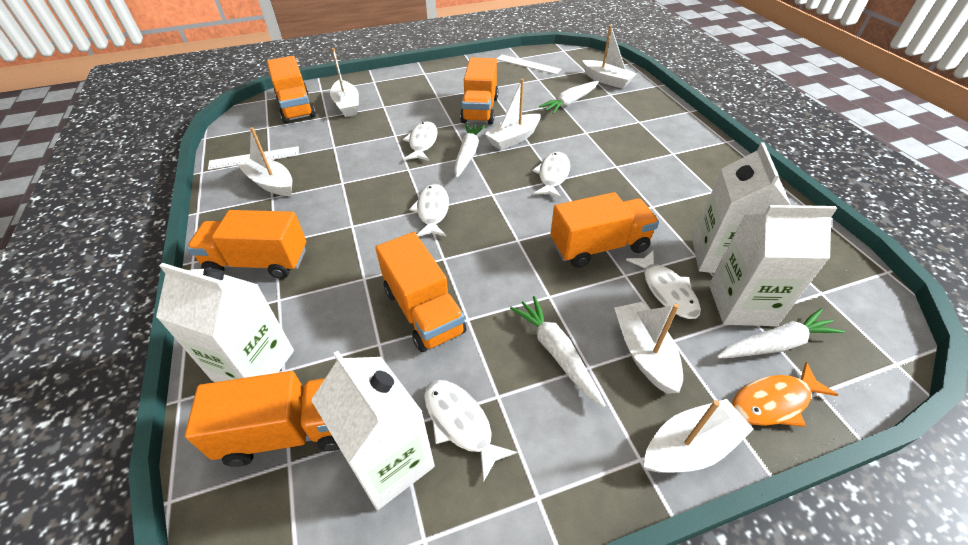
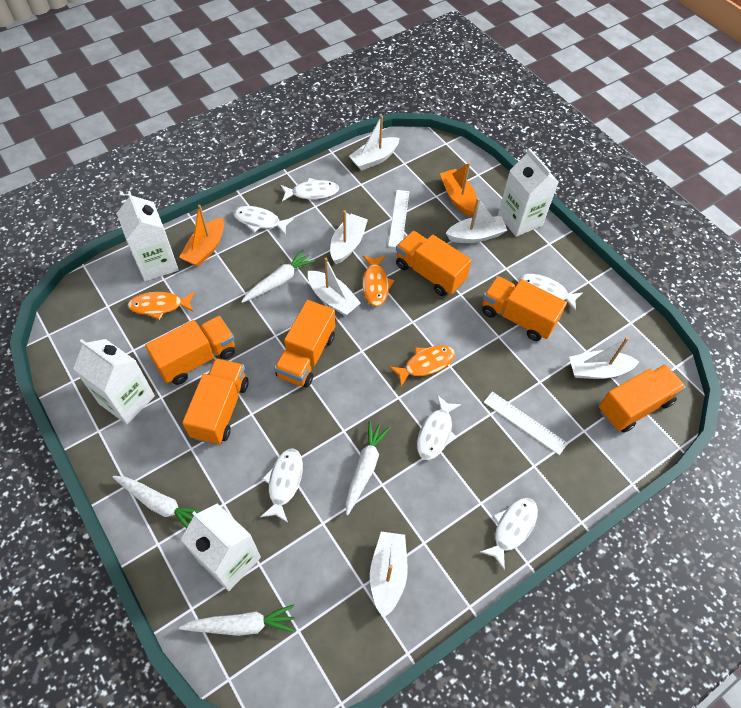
orange boat: 0 -> 2
orange fish: 1 -> 3
white fish: 5 -> 6

